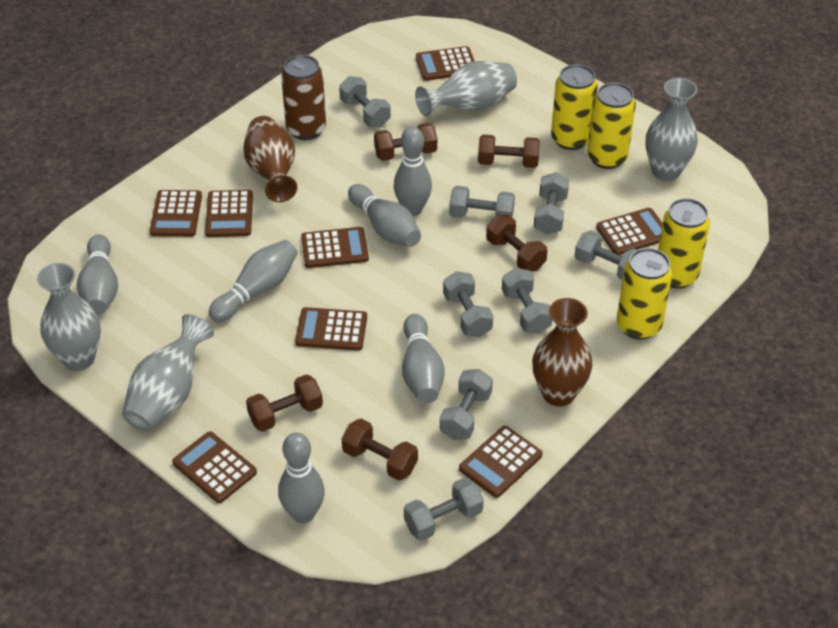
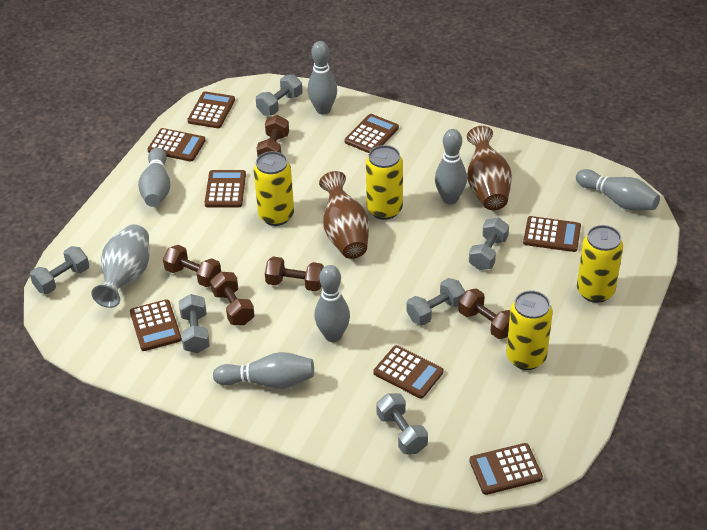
brown can: 1 -> 0
grey dumbbell: 8 -> 6
grey vase: 4 -> 1

